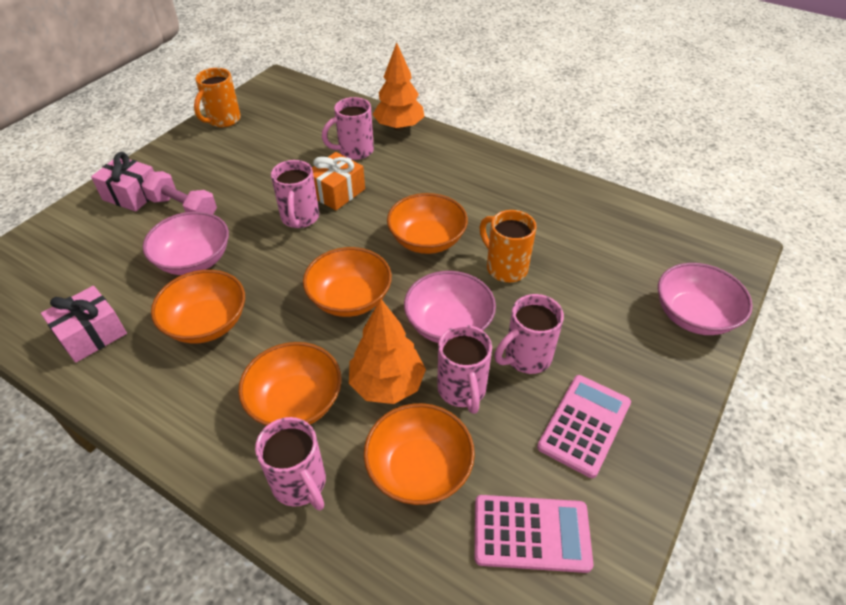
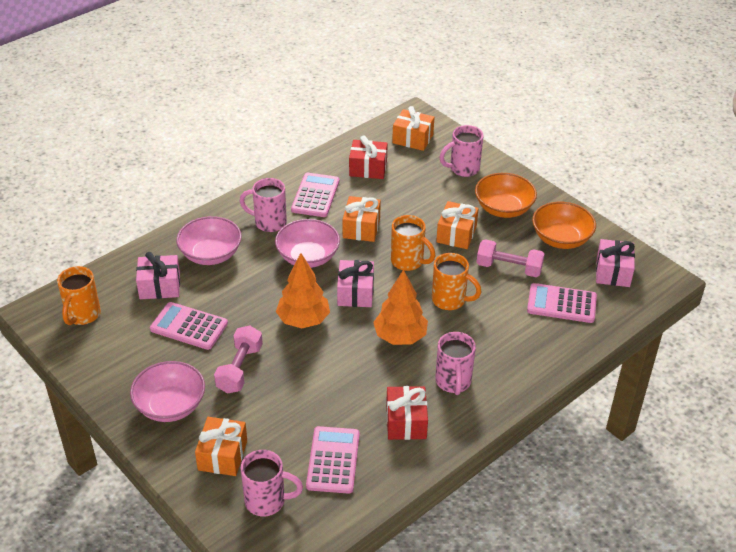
orange bowl: 5 -> 2
orange gift: 1 -> 4
orange mug: 2 -> 3
pink calculator: 2 -> 4
pink dumbbell: 1 -> 2
pink gift: 2 -> 3
pink mug: 5 -> 4
red gift: 0 -> 2

